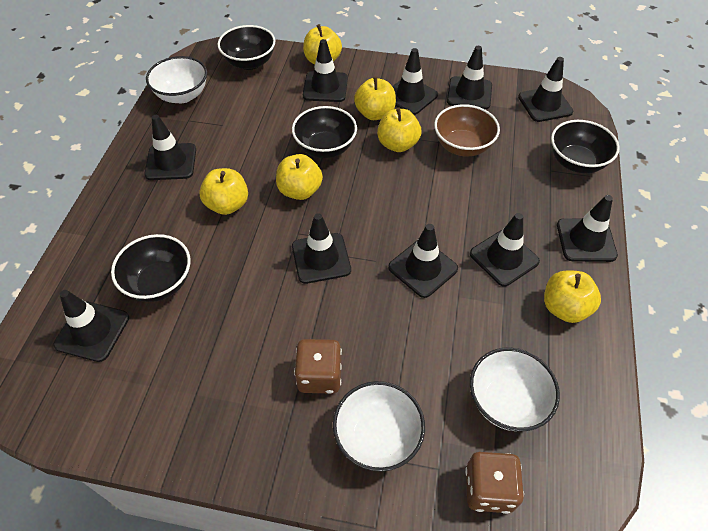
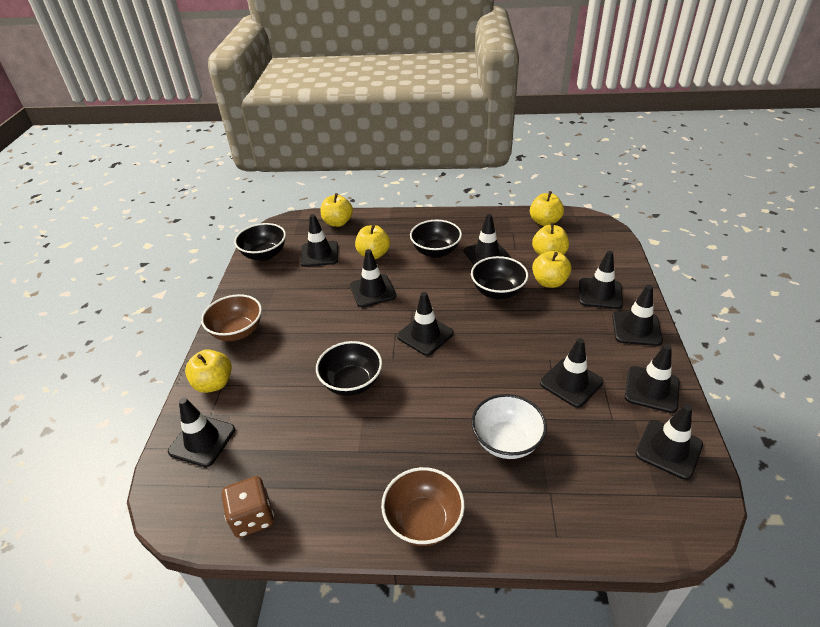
brown bowl: 1 -> 2
brown dice: 2 -> 1
white bowl: 3 -> 1

